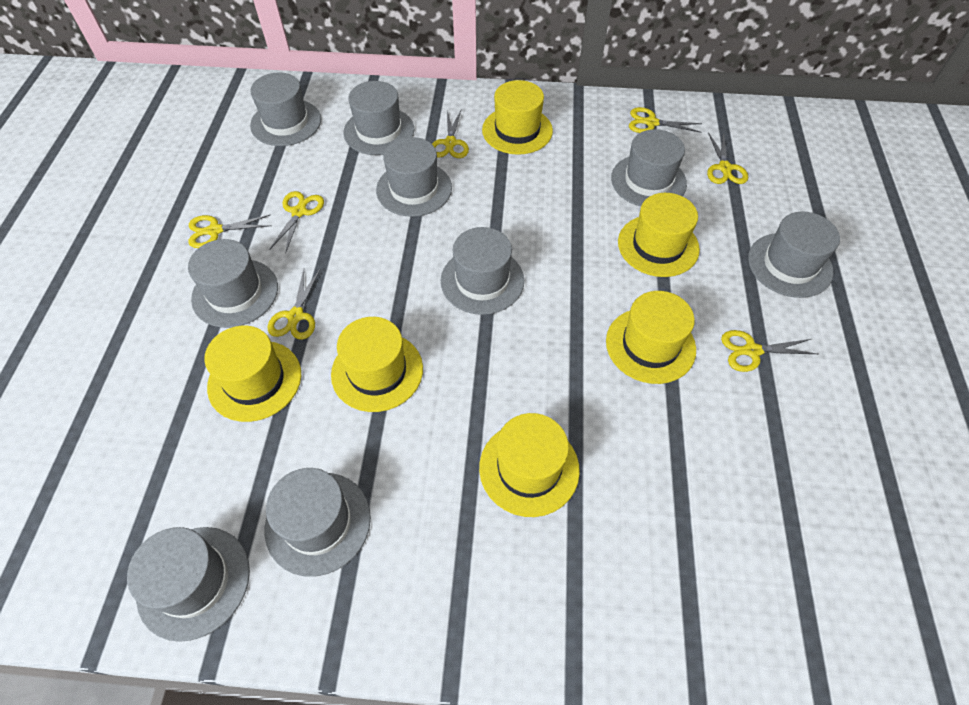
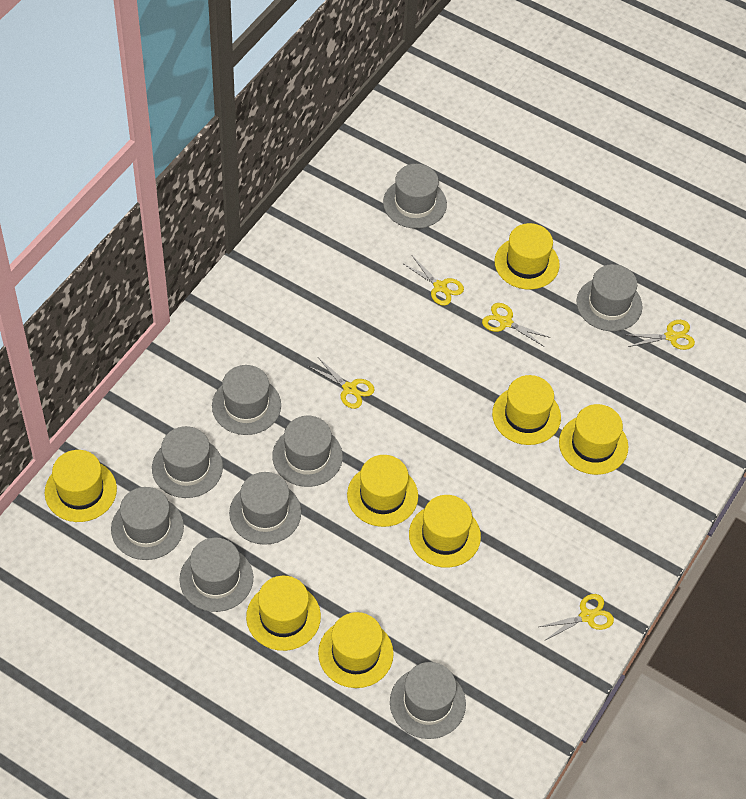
yellow hat: 6 -> 8
yellow scissors: 7 -> 5

